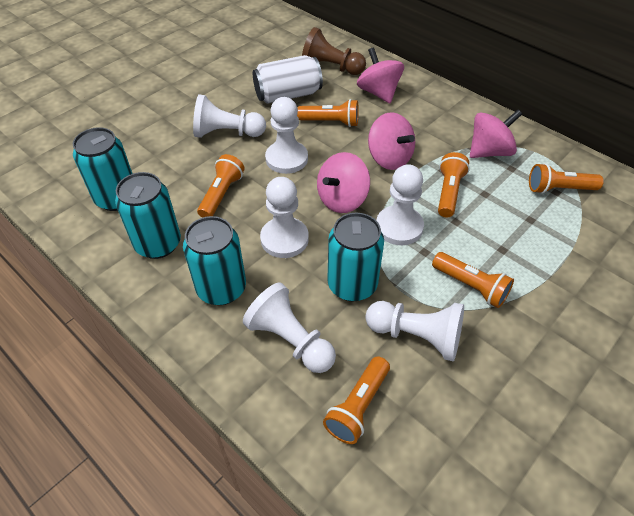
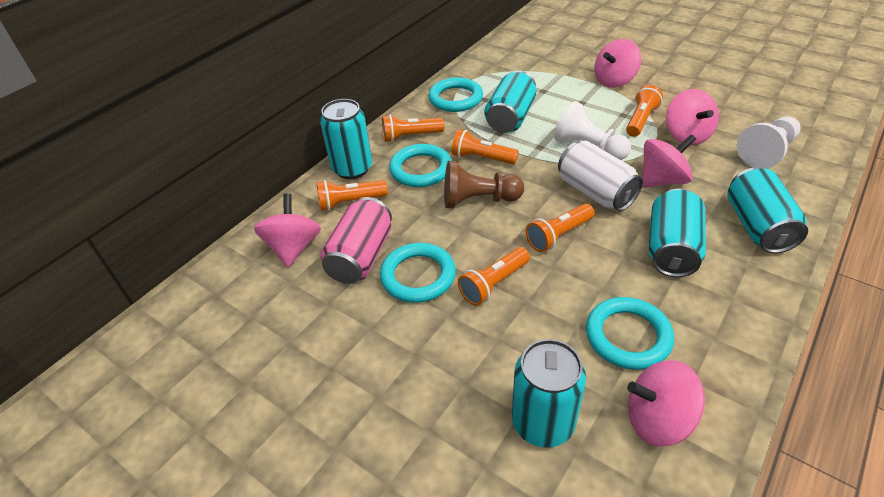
pink can: 0 -> 1
pink spinning top: 4 -> 5
turquoise can: 4 -> 5
turquoise ring: 0 -> 4
white pawn: 6 -> 2

